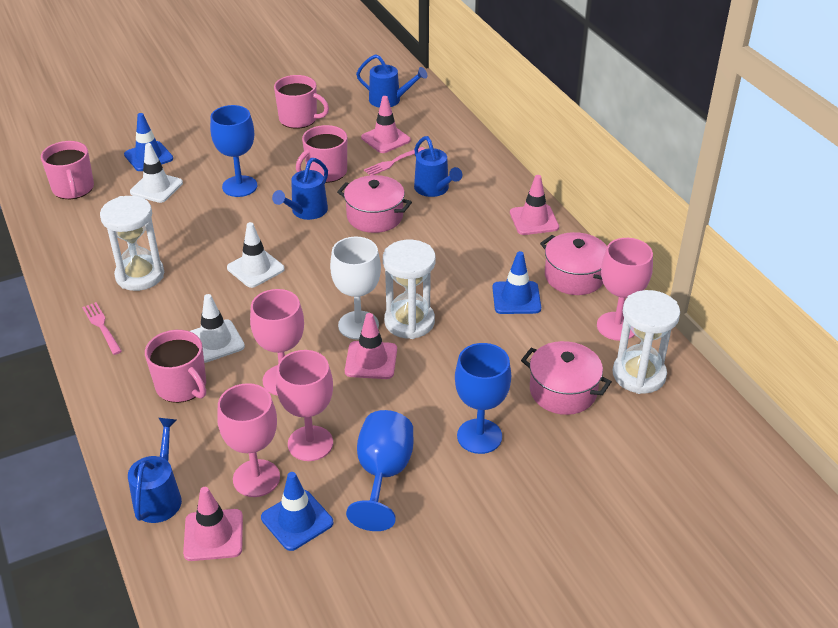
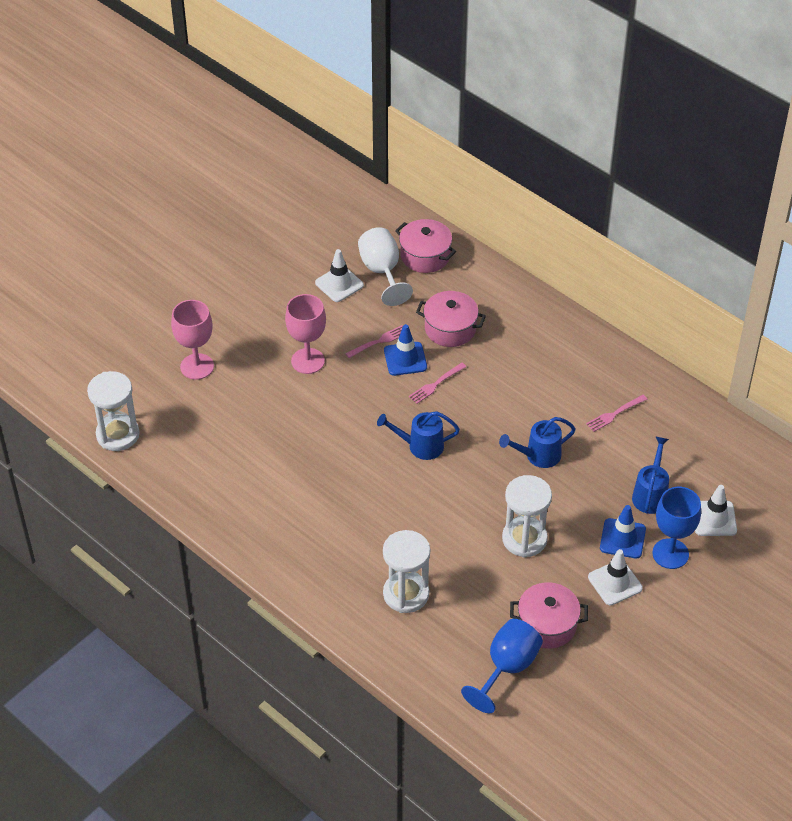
blue goblet: 3 -> 2
blue traffic cone: 3 -> 2
blue watering can: 4 -> 3
pink fork: 2 -> 3
pink goblet: 4 -> 2
pink mug: 4 -> 0
pink traffic cone: 4 -> 0

